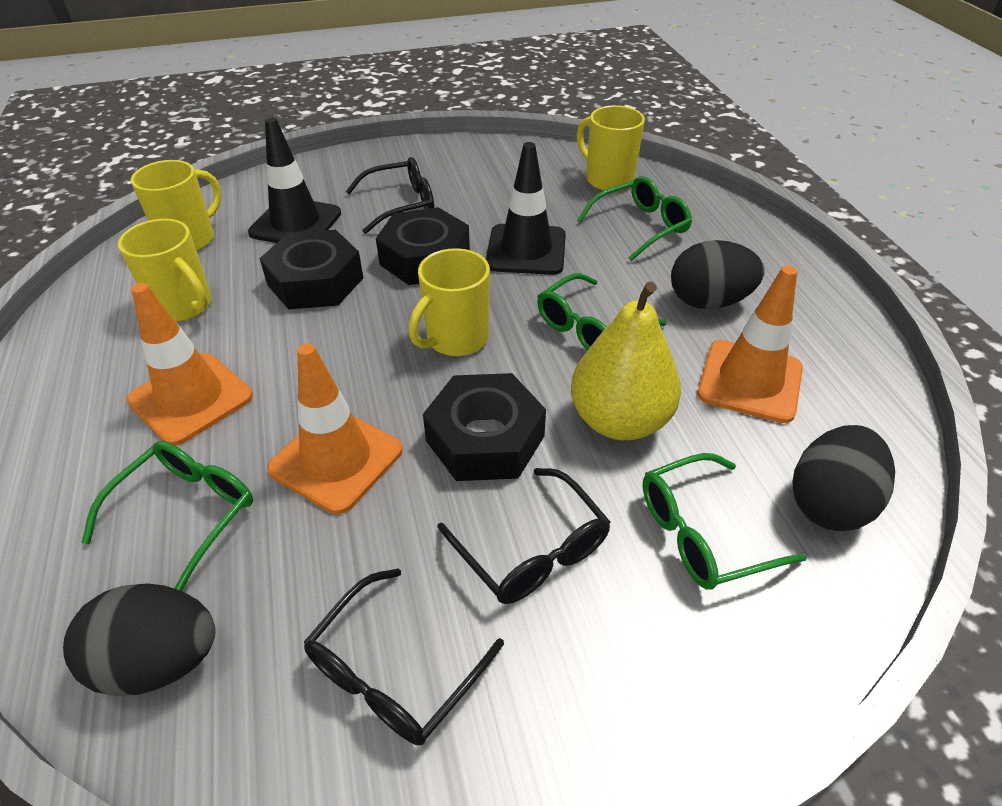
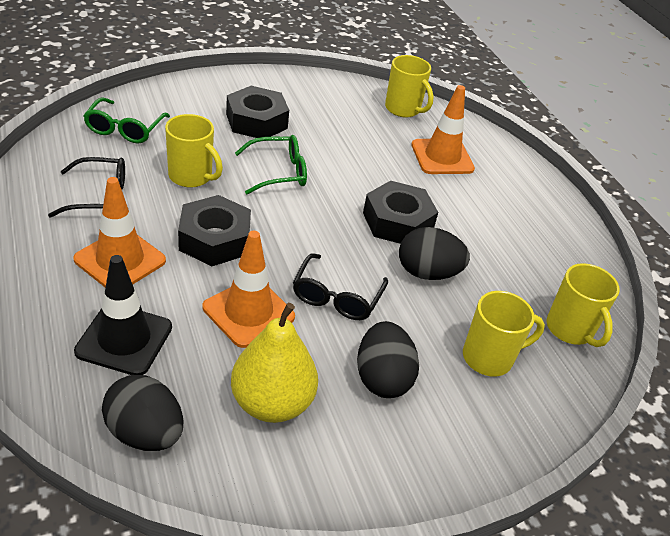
black glasses: 3 -> 2
black traffic cone: 2 -> 1
green glasses: 4 -> 2

